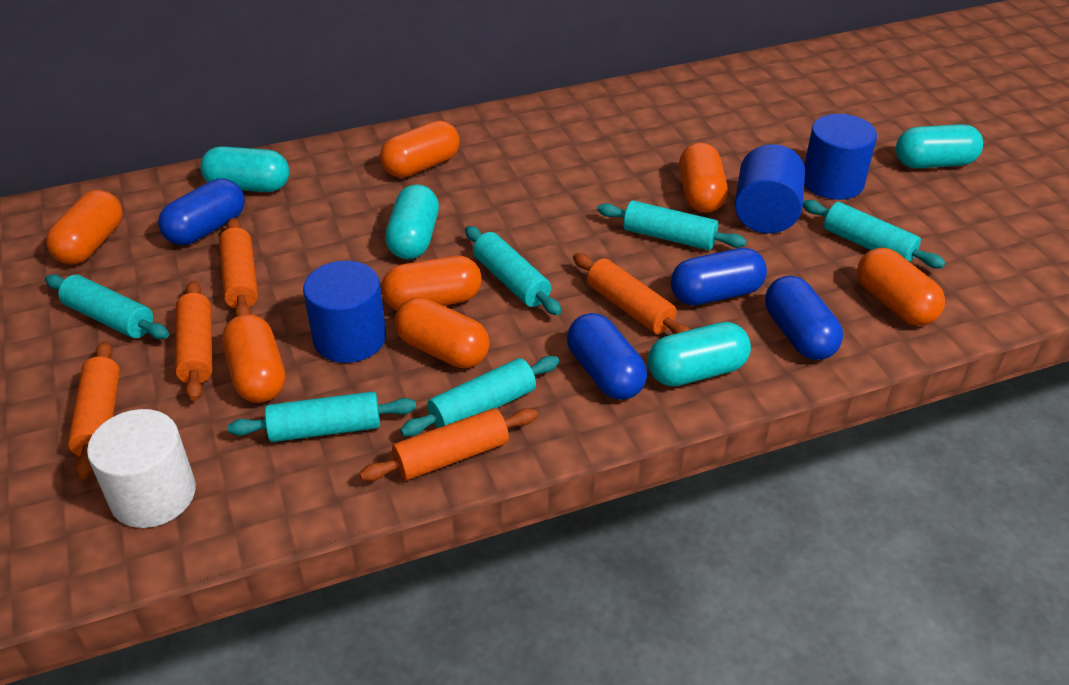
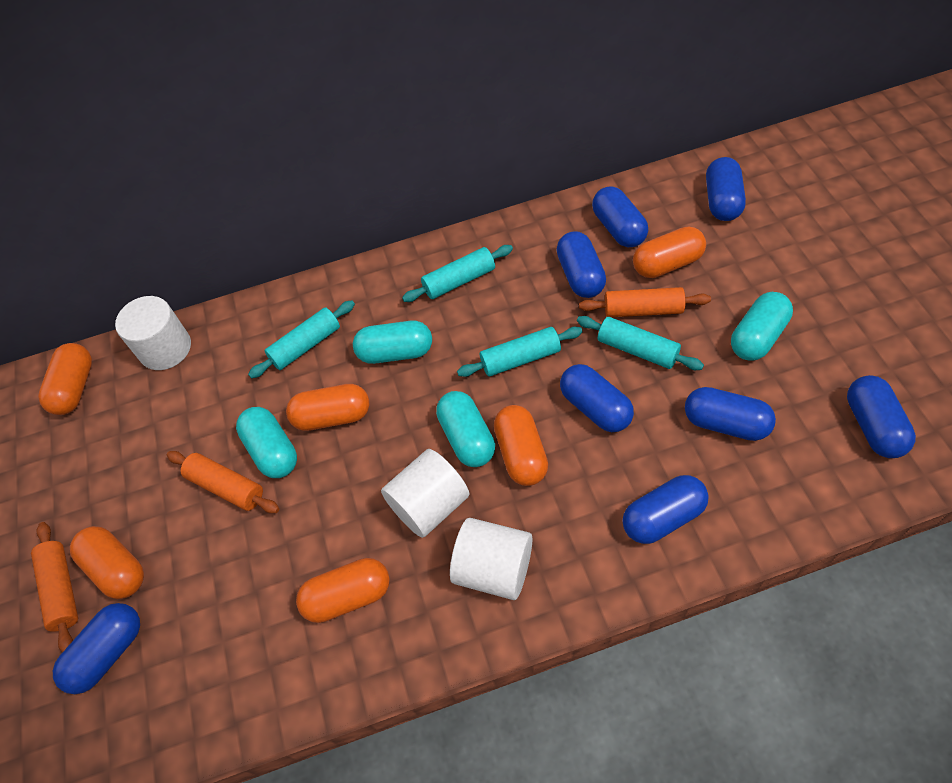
blue capsule: 4 -> 8
blue cylinder: 3 -> 0
orange capsule: 7 -> 6
orange rolling pin: 5 -> 3
turquoise rolling pin: 6 -> 4
white cylinder: 1 -> 3

